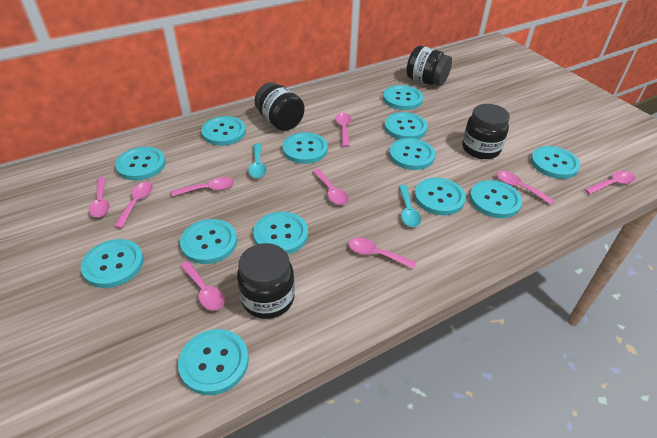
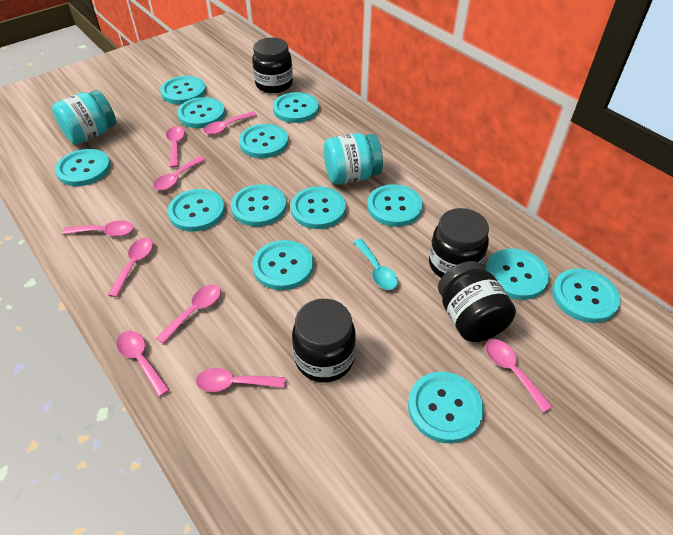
turquoise jar: 0 -> 2
turquoise spoon: 2 -> 1

